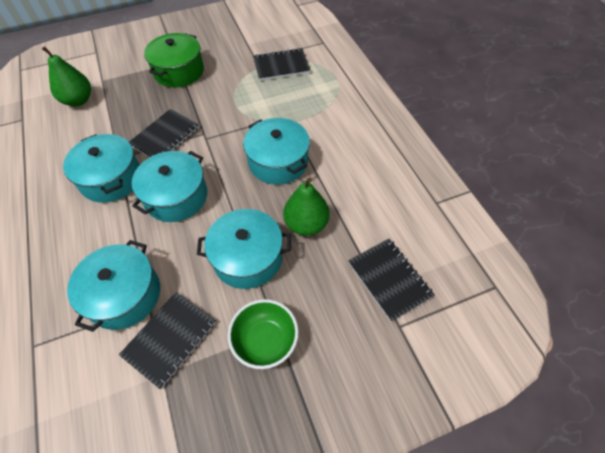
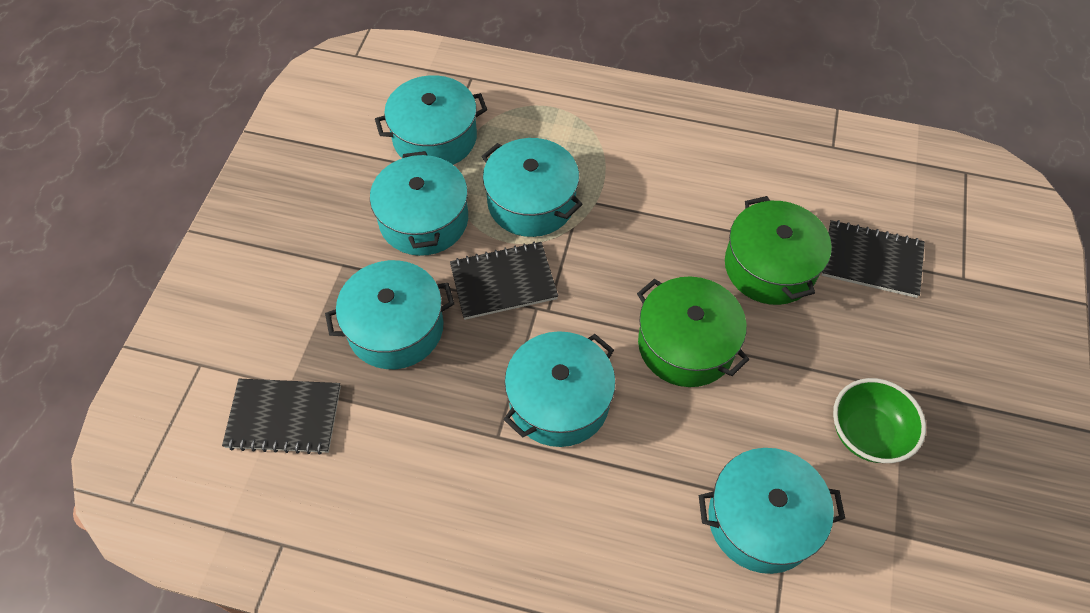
black notebook: 4 -> 3
green pear: 2 -> 0
green pot: 1 -> 2
turquoise pot: 5 -> 6

